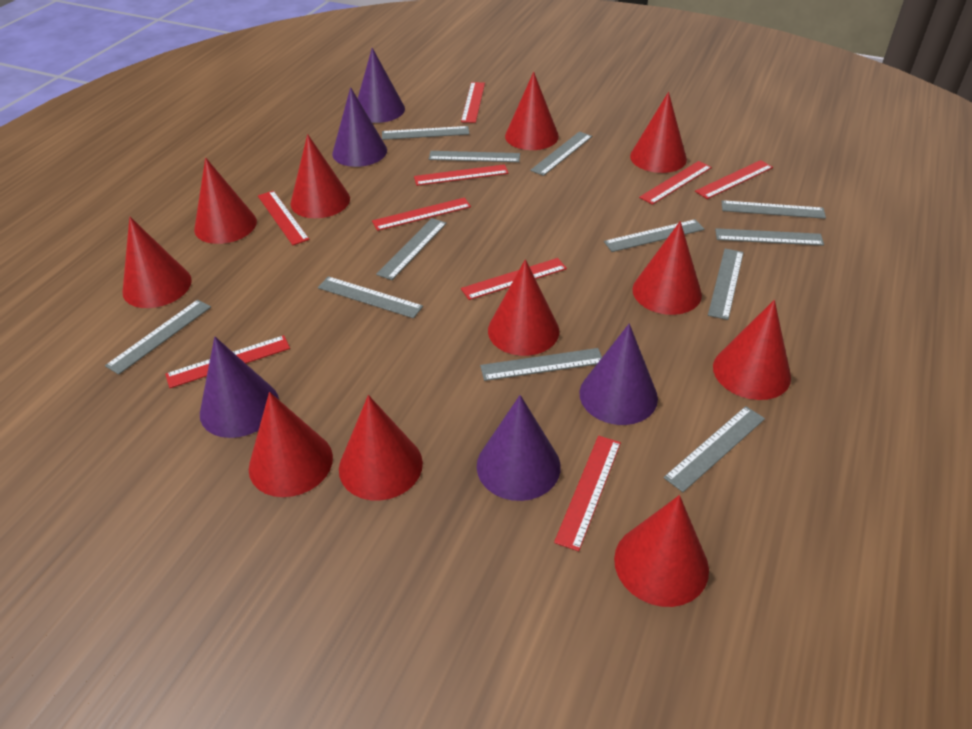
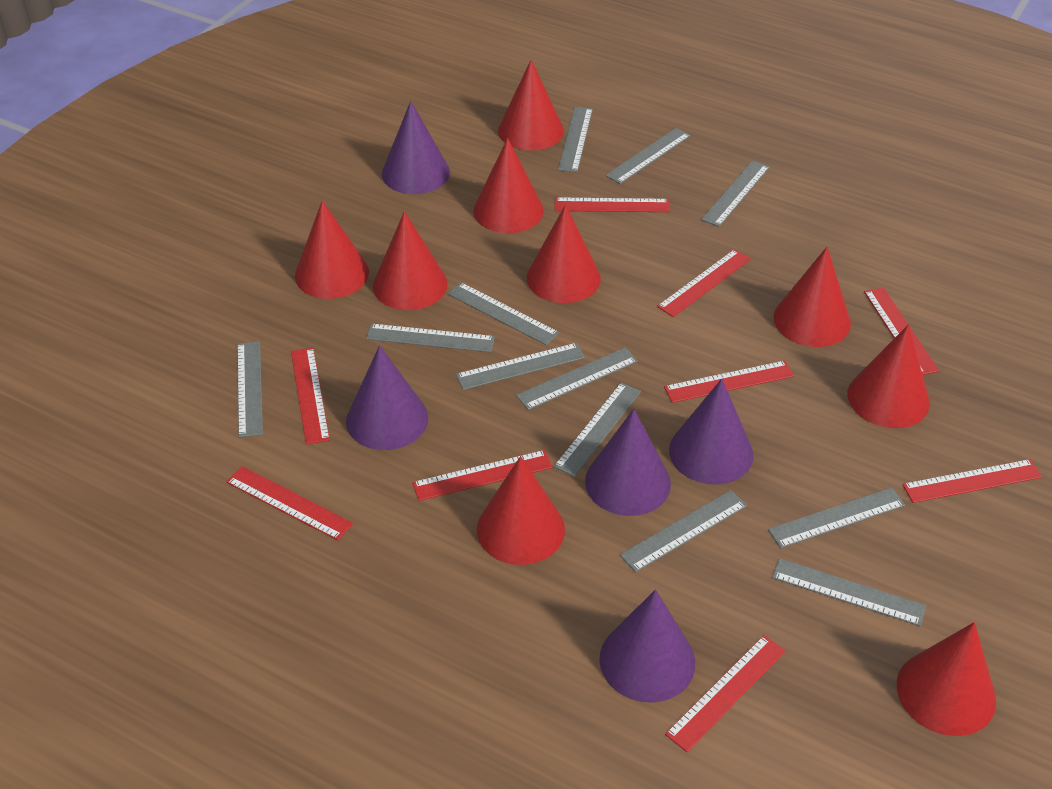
red cone: 11 -> 9

